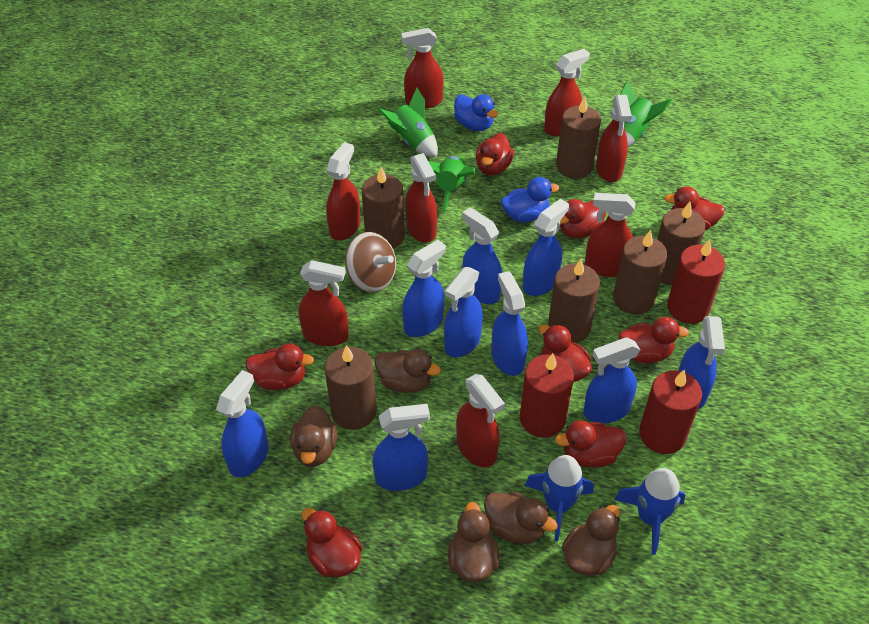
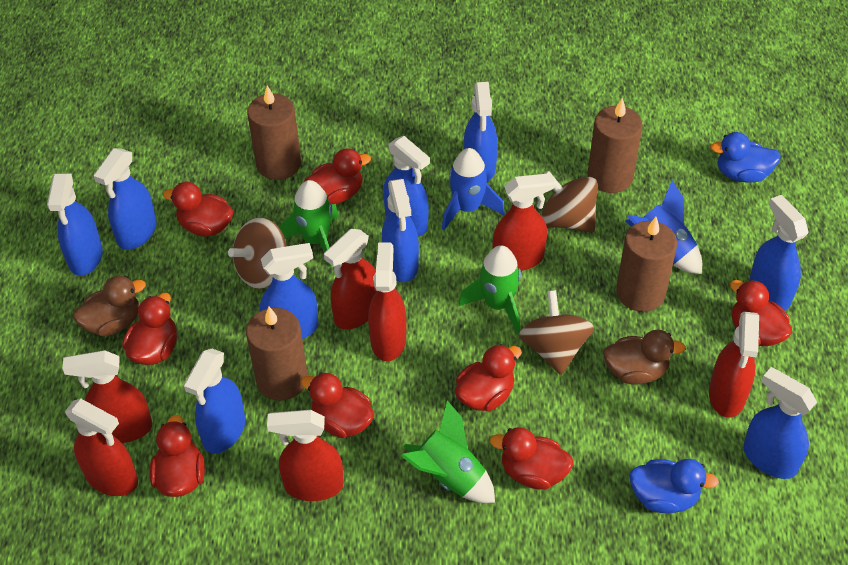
brown candle: 6 -> 4
brown duck: 5 -> 2
brown spinning top: 1 -> 3
red candle: 3 -> 0
red spray bottle: 8 -> 7

